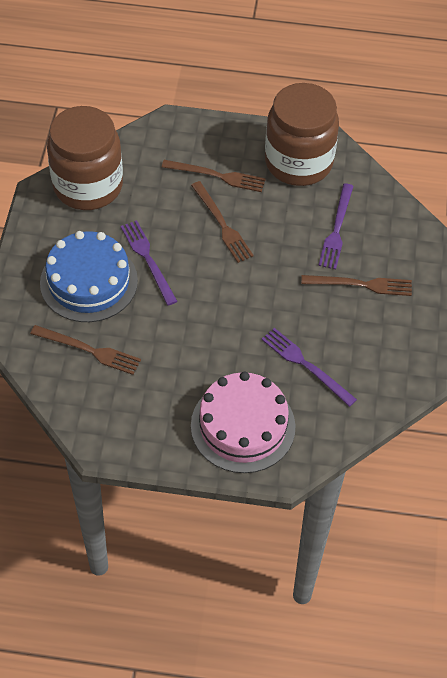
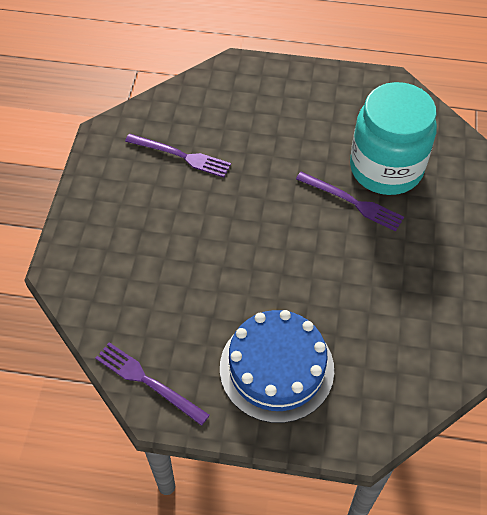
brown fork: 4 -> 0
brown jar: 2 -> 0
pink cake: 1 -> 0
turquoise jar: 0 -> 1

